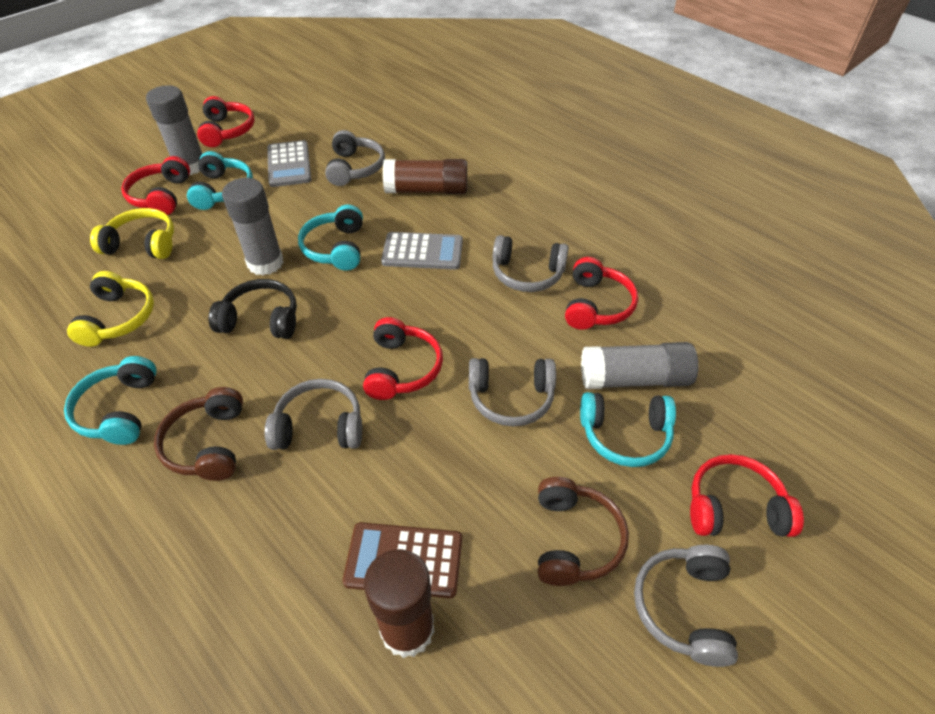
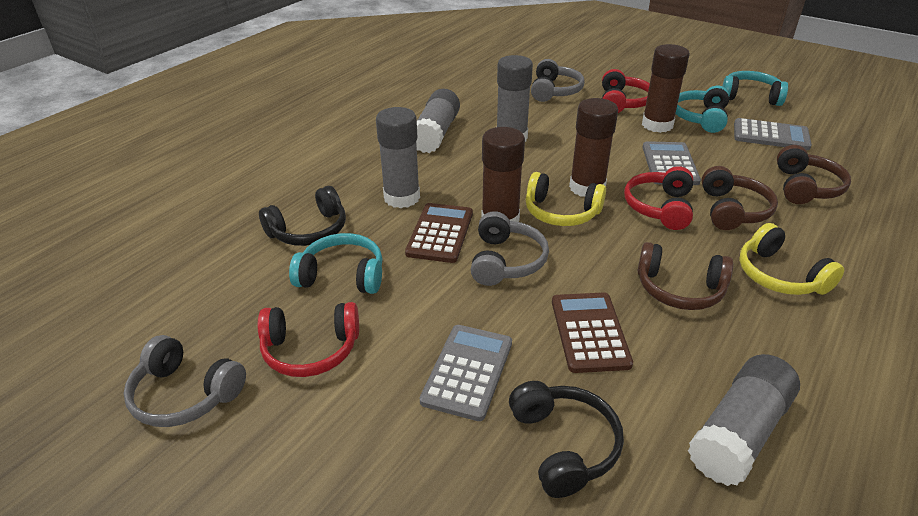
black headphones: 1 -> 2
brown calculator: 1 -> 2
brown glue stick: 2 -> 3
brown headphones: 2 -> 3
grey calculator: 2 -> 3
grey glue stick: 3 -> 4
grey headphones: 5 -> 3
red headphones: 5 -> 3
turquoise headphones: 4 -> 3

